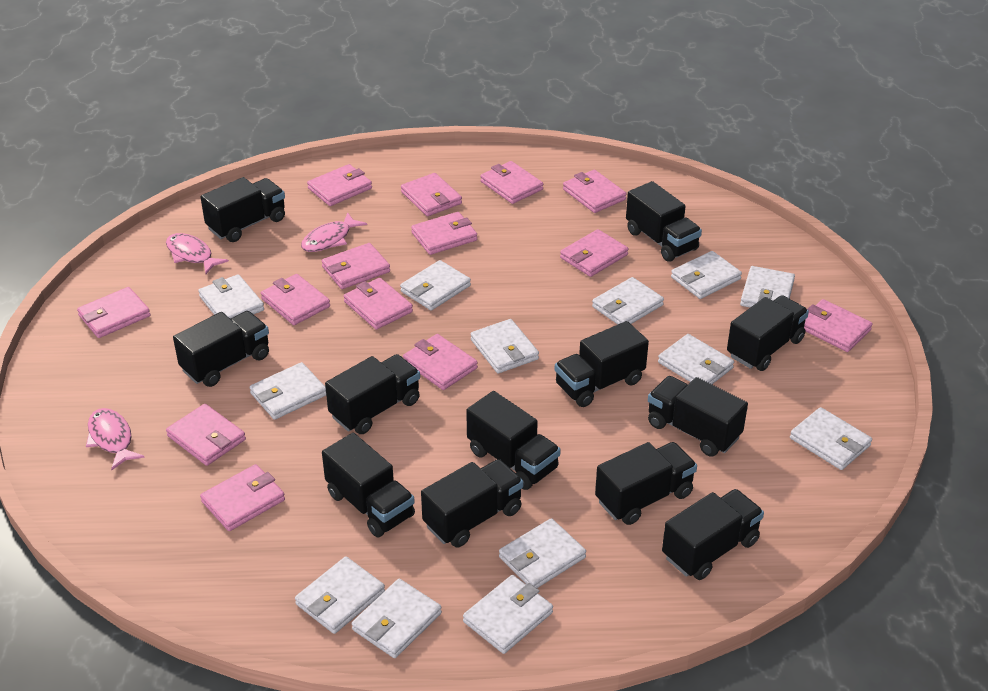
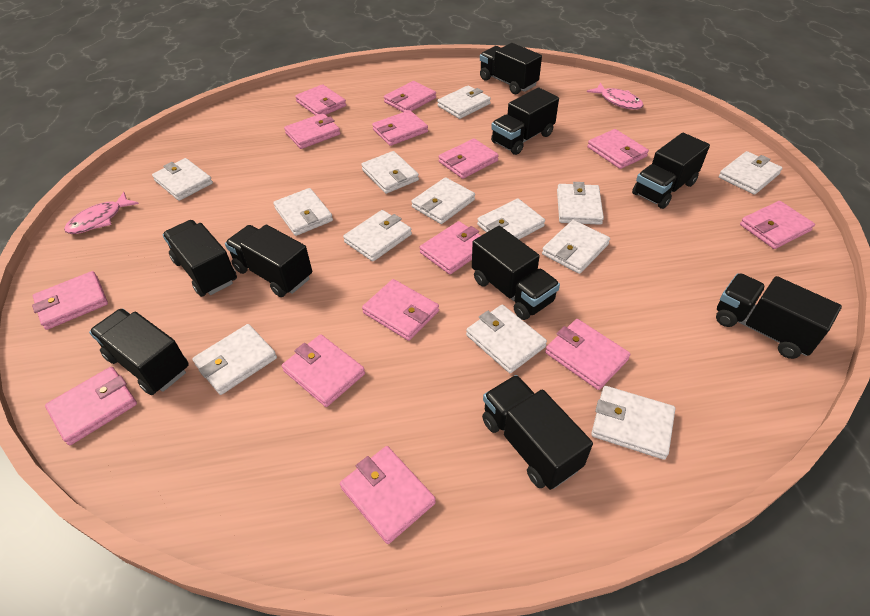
black truck: 12 -> 9
pink fish: 3 -> 2

